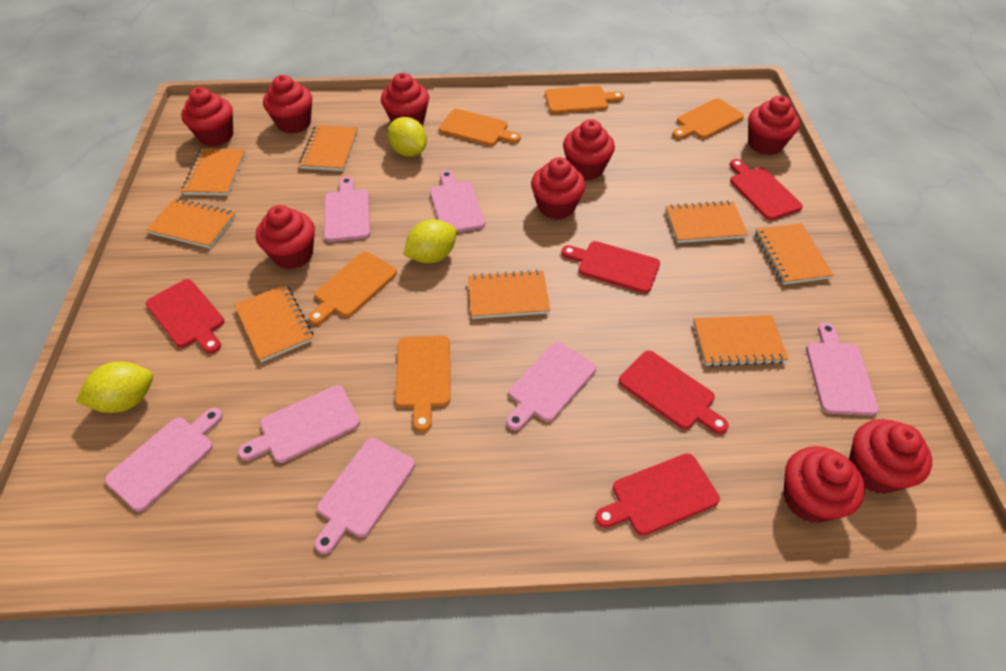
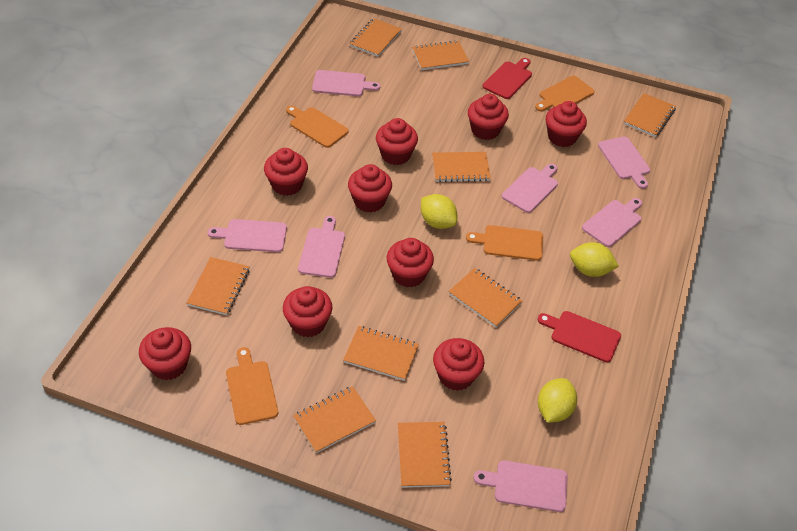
orange cutting board: 5 -> 4
orange notebook: 8 -> 9
red cutting board: 5 -> 2

